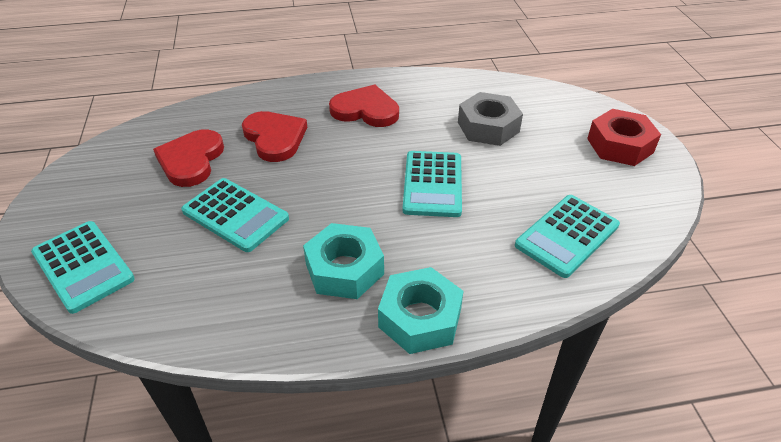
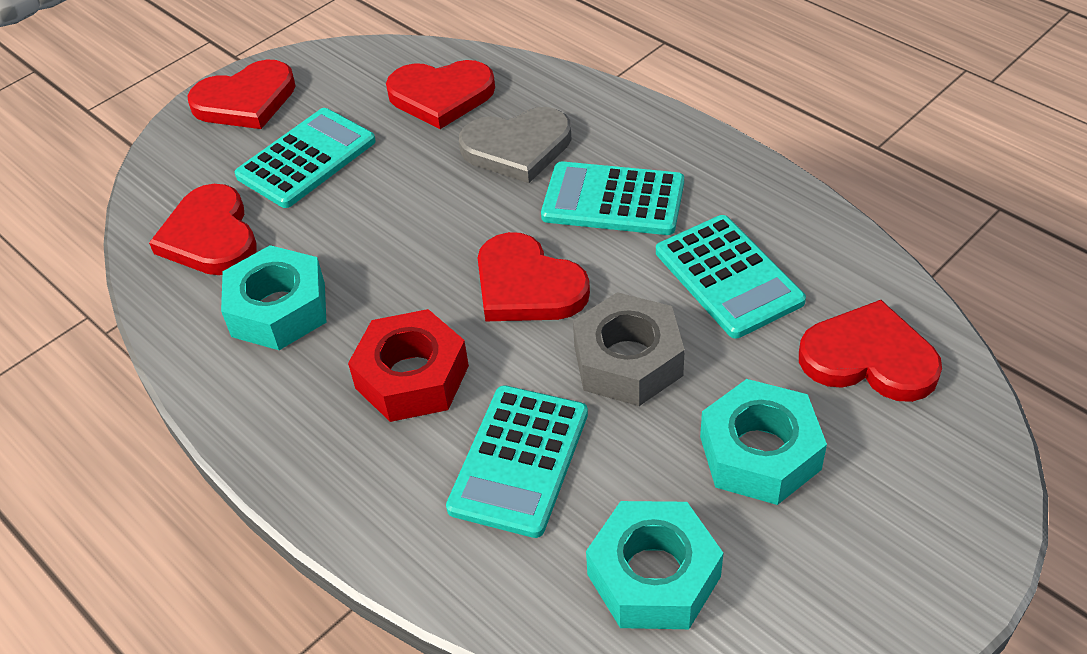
grey heart: 0 -> 1
red heart: 3 -> 5
turquoise nut: 2 -> 3

